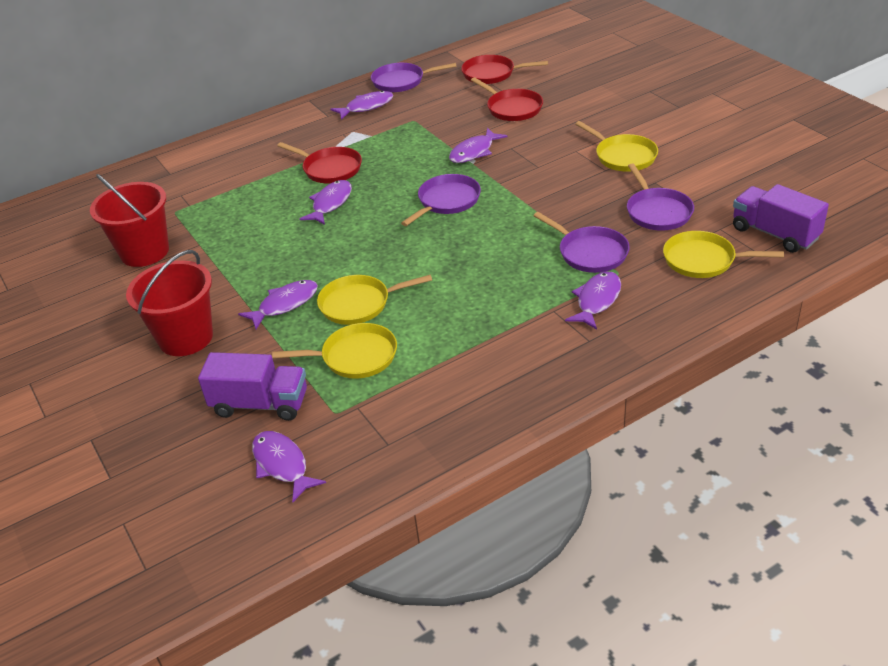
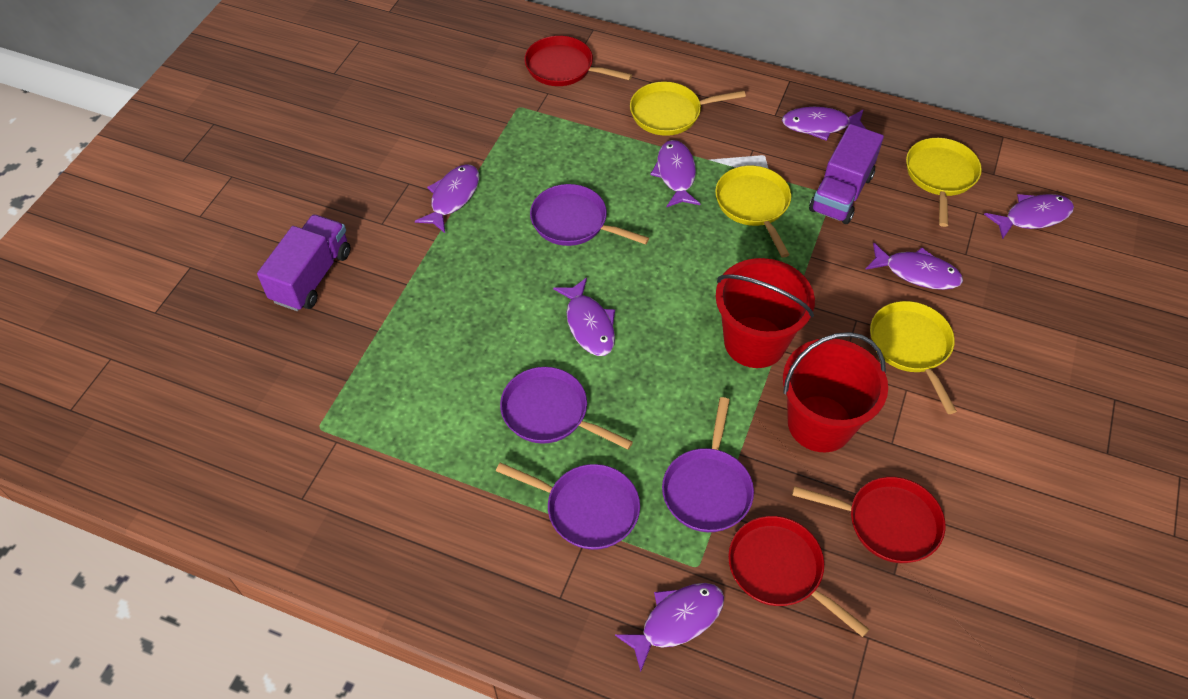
purple fish: 6 -> 7

